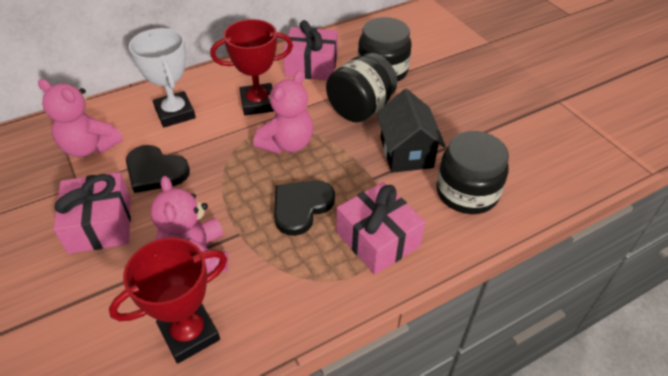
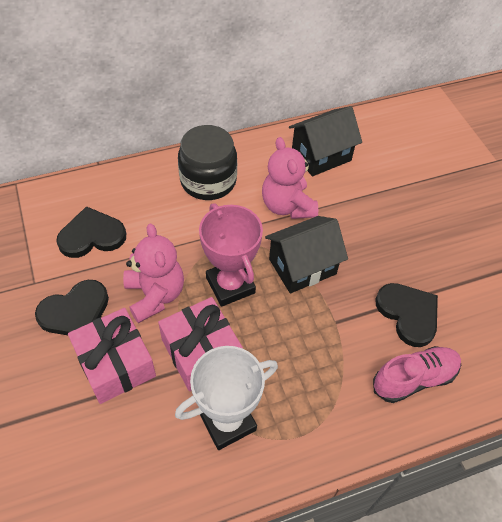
black heart: 2 -> 3
black house: 1 -> 2
black jar: 3 -> 1
pink gift: 3 -> 2
pink shoe: 0 -> 1
pink teddy bear: 3 -> 2
pink trophy: 0 -> 1
red trophy: 2 -> 0

